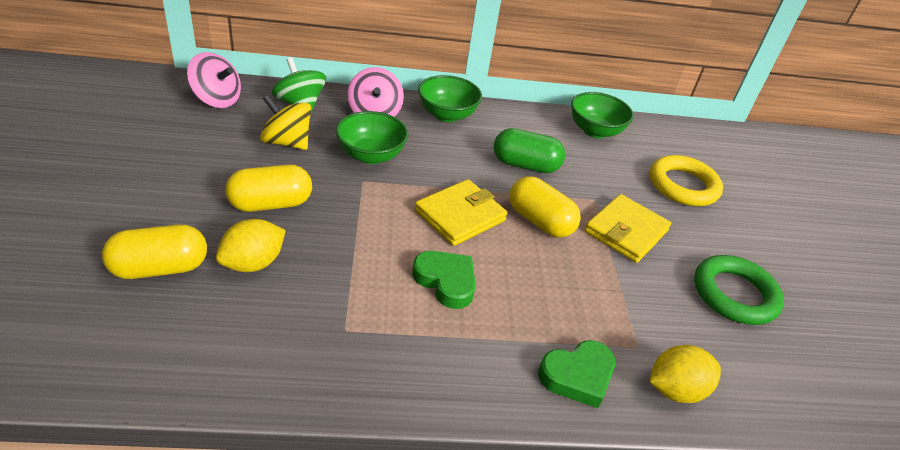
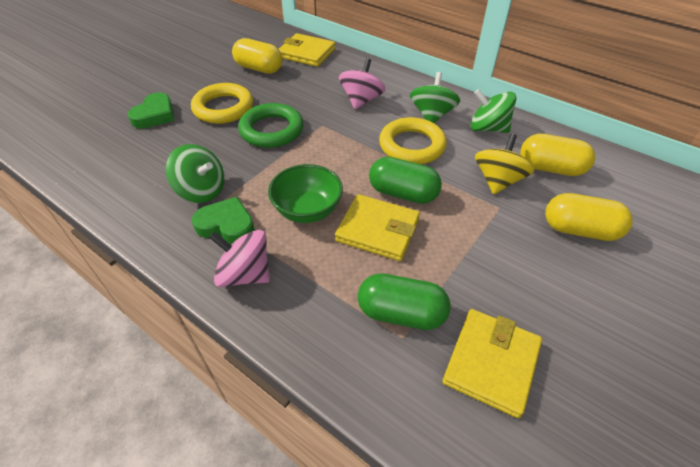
green bowl: 3 -> 1
green capsule: 1 -> 2
green spinning top: 1 -> 3
yellow lemon: 2 -> 0
yellow ring: 1 -> 2
yellow wallet: 2 -> 3

